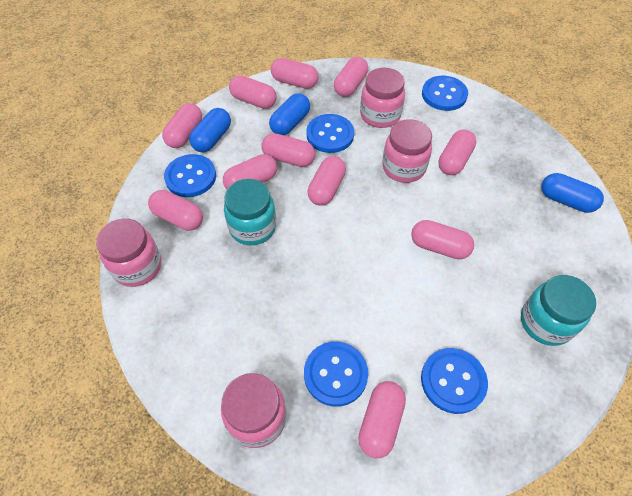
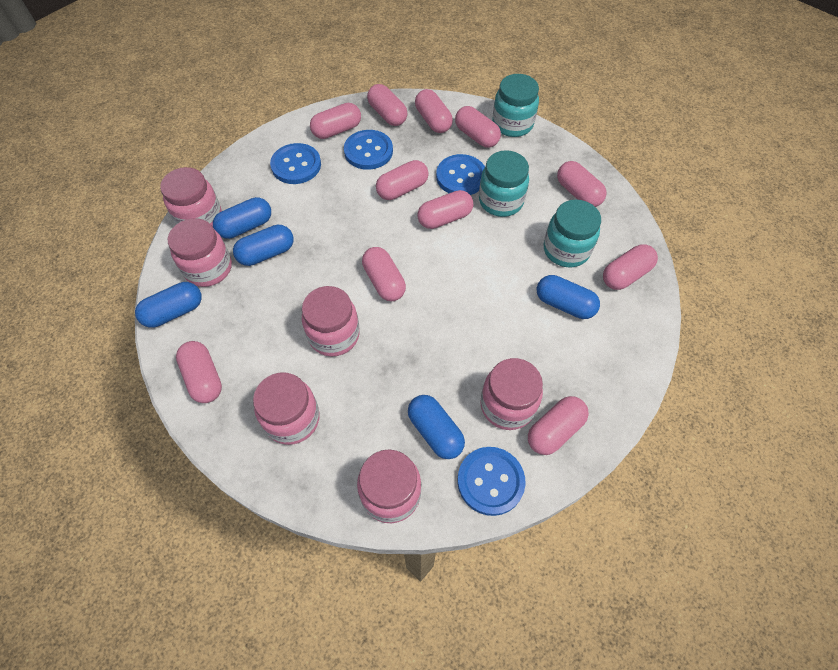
blue button: 5 -> 4
blue capsule: 3 -> 5
pink jar: 4 -> 6
turquoise jar: 2 -> 3

